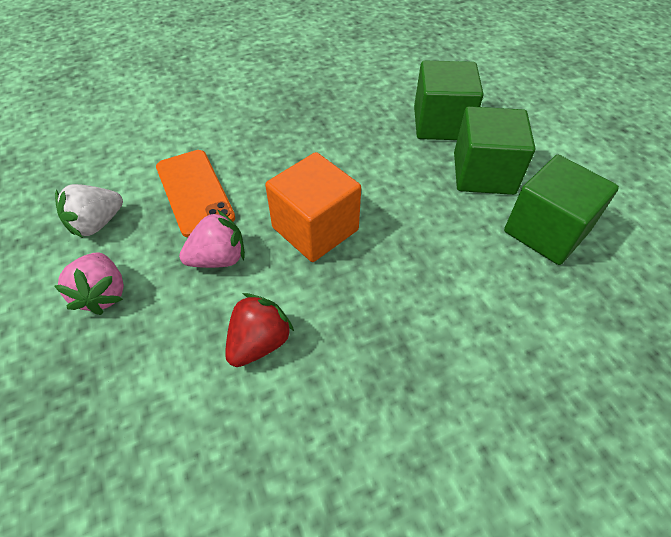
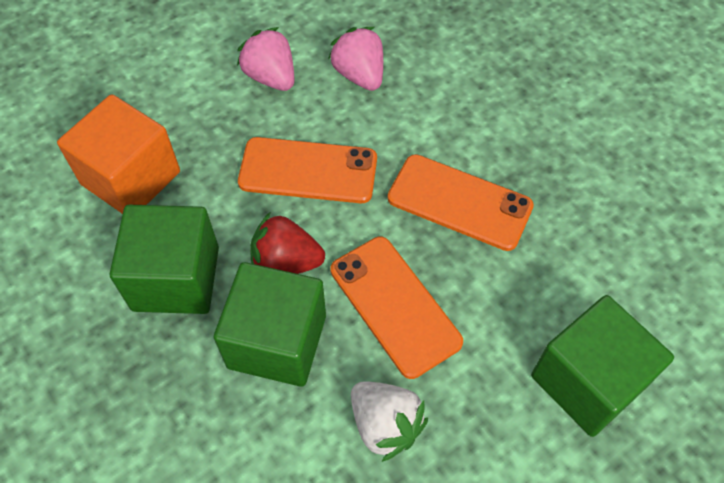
orange phone: 1 -> 3

